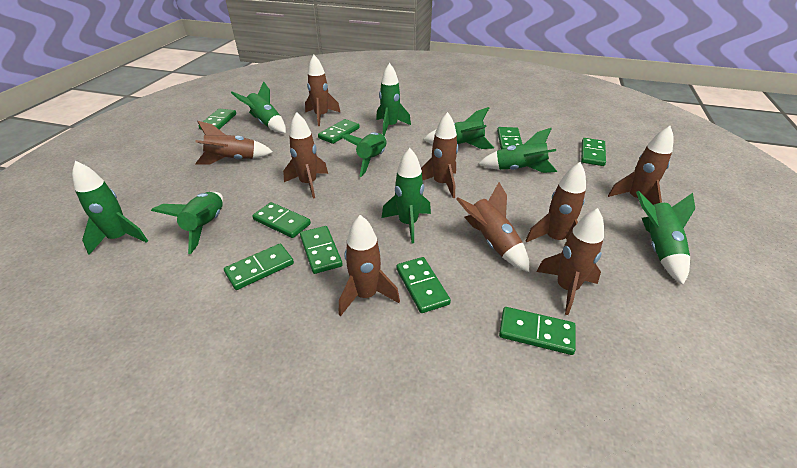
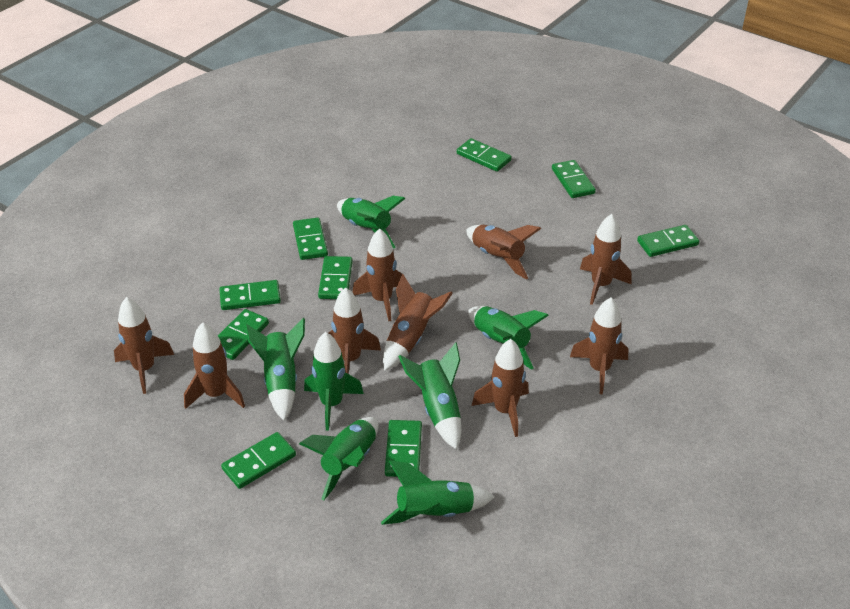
green rocket: 9 -> 7

